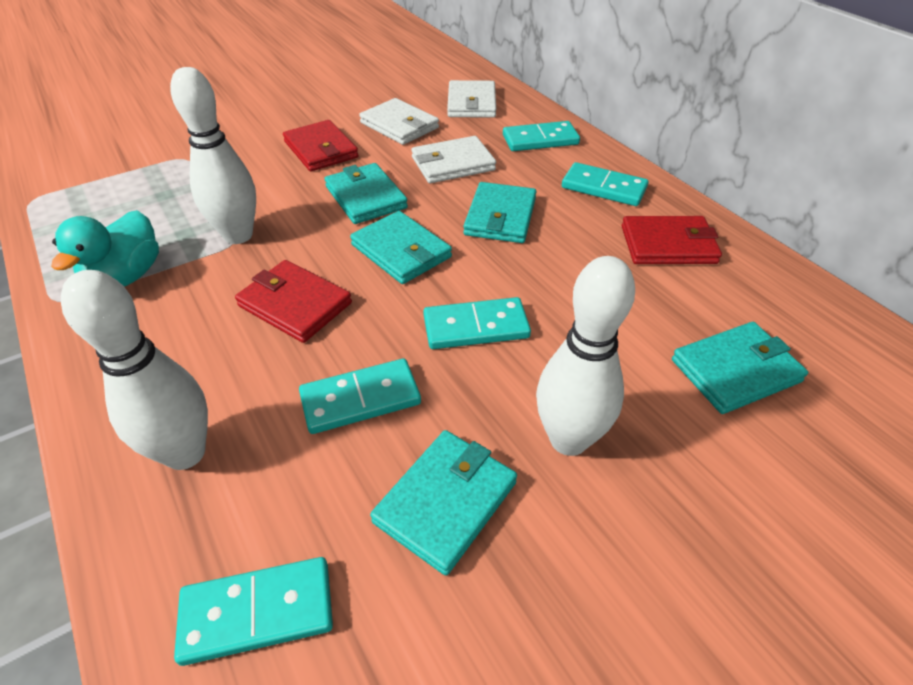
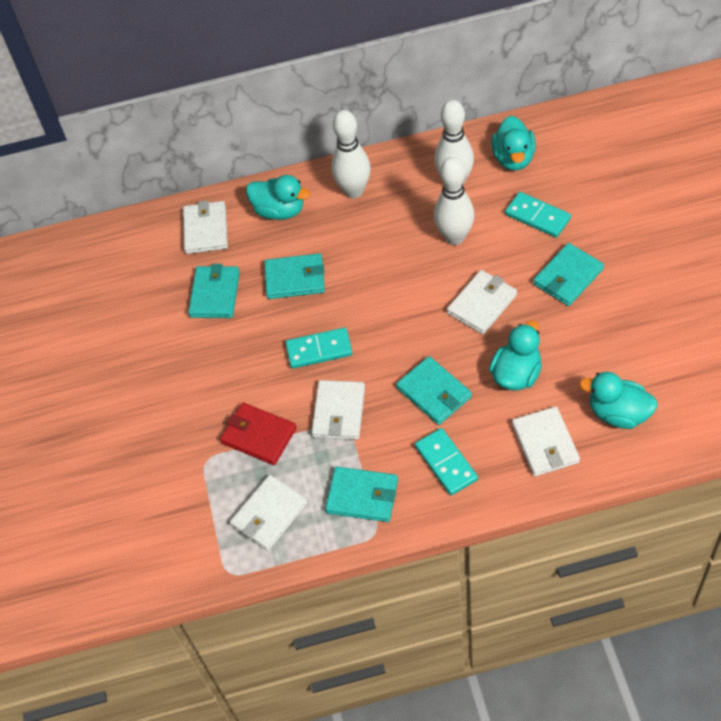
red wallet: 3 -> 1
turquoise domino: 5 -> 3
turquoise duck: 1 -> 4
white wallet: 3 -> 5

